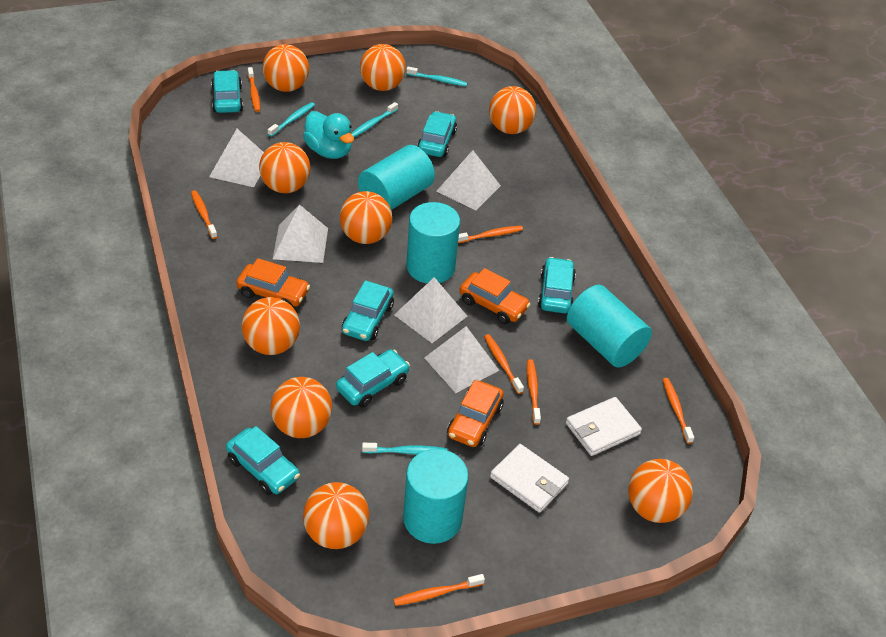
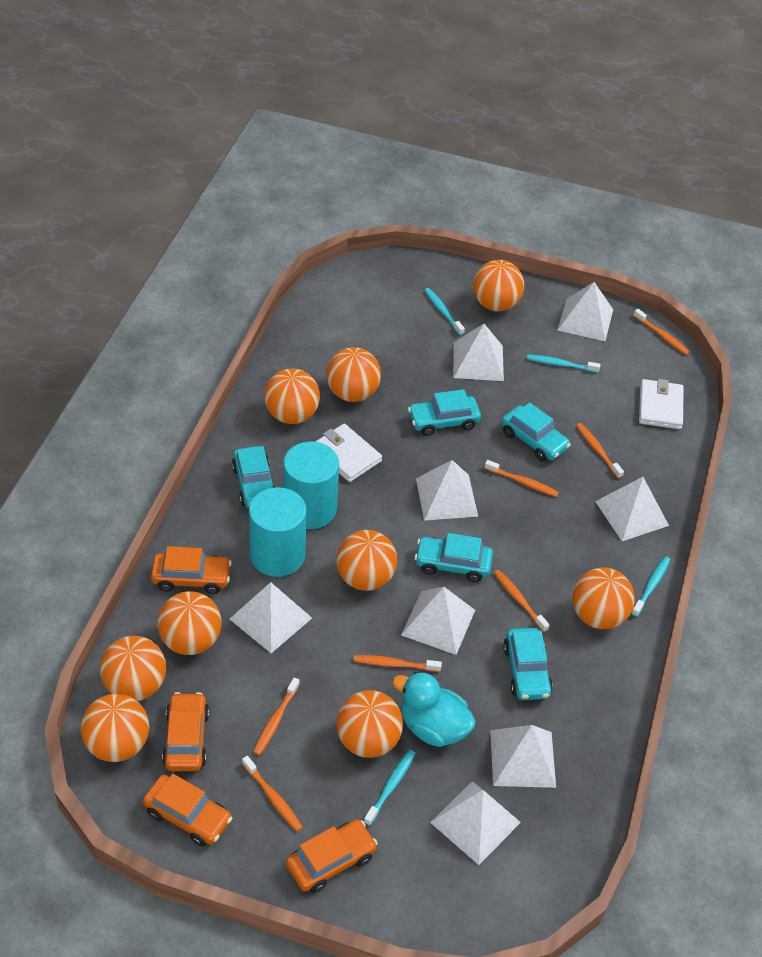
orange car: 3 -> 4
turquoise car: 6 -> 5
turquoise cylinder: 4 -> 2
white pyramid: 5 -> 8

